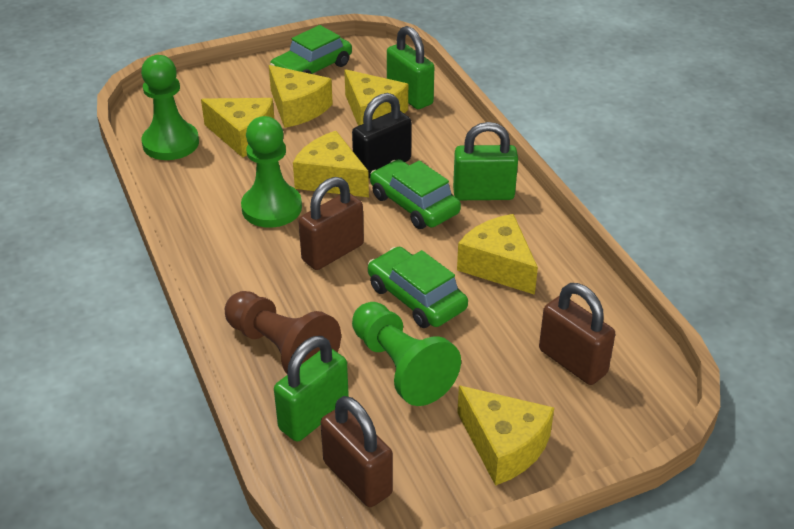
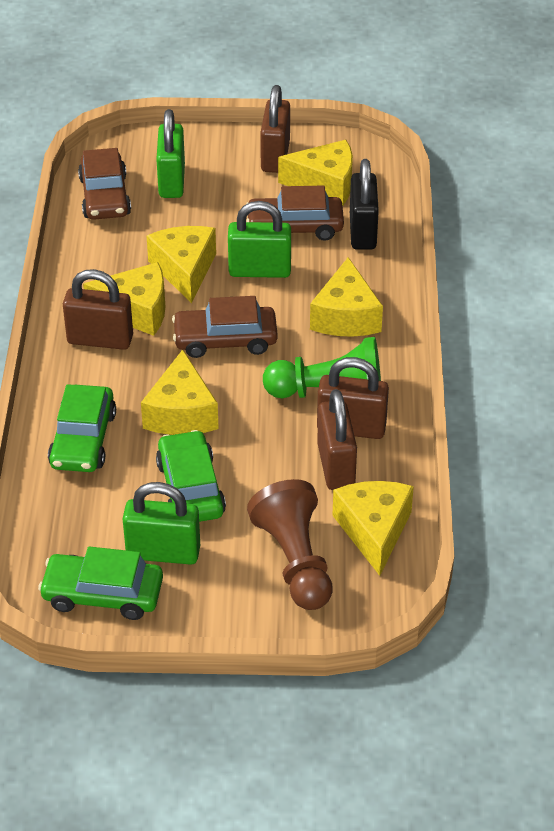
brown car: 0 -> 3
brown padlock: 3 -> 4
green pawn: 3 -> 1

